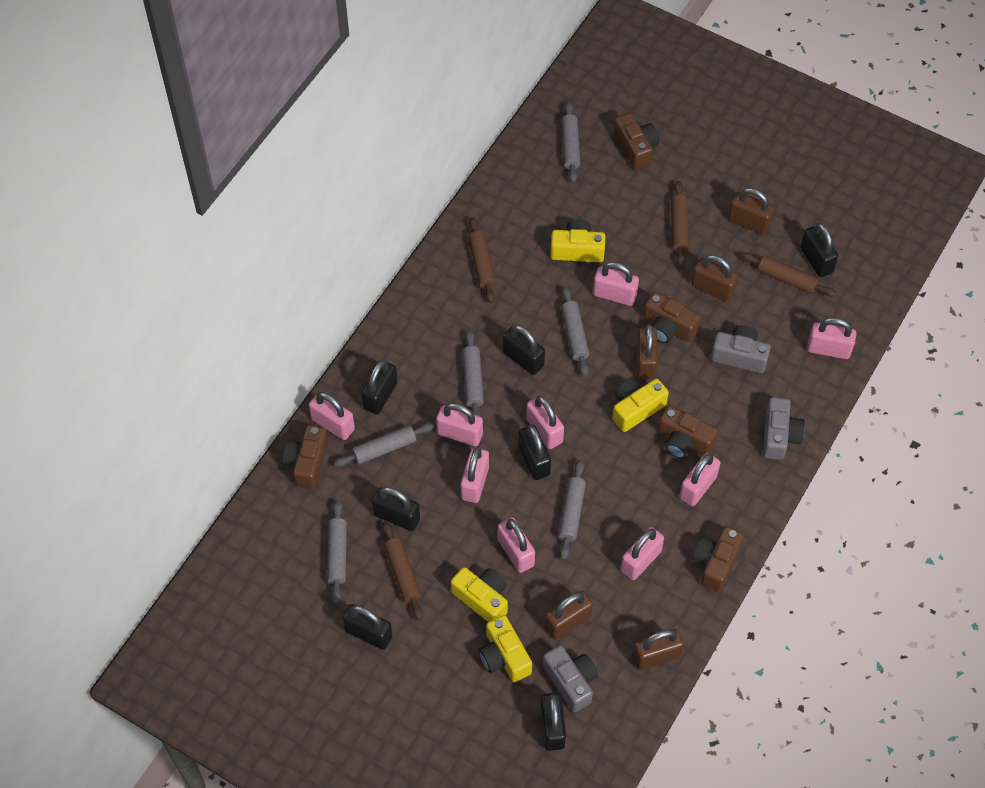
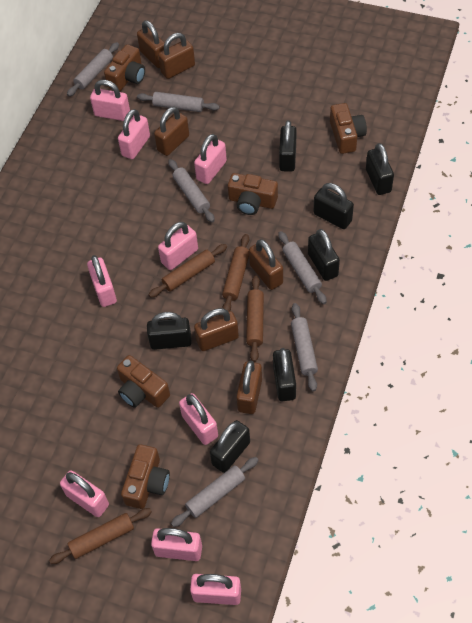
brown padlock: 5 -> 6
grey camera: 3 -> 0
yellow camera: 4 -> 0

